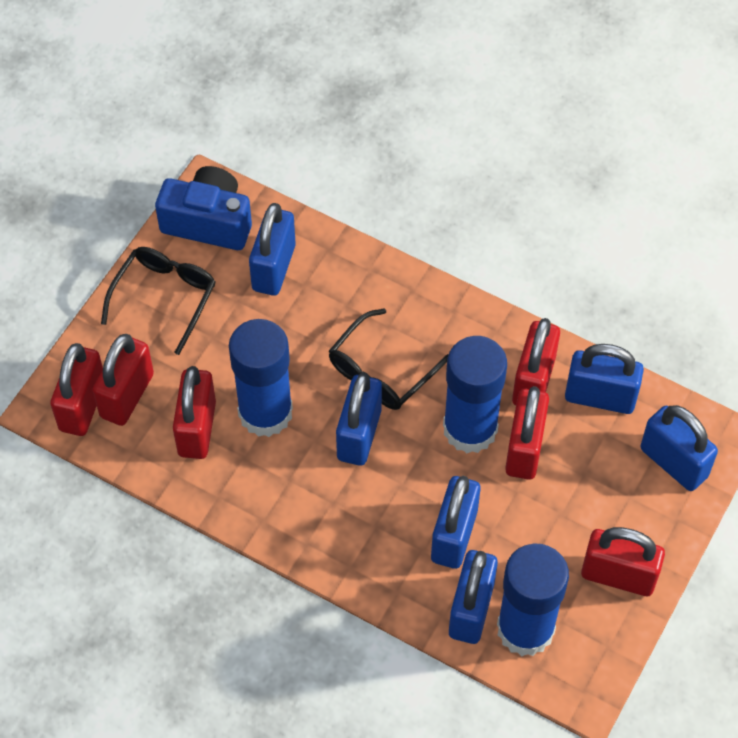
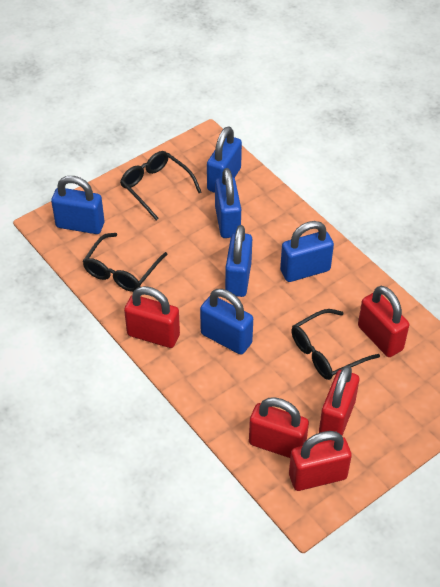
black glasses: 2 -> 3
blue camera: 1 -> 0
blue glue stick: 3 -> 0
red padlock: 6 -> 5

